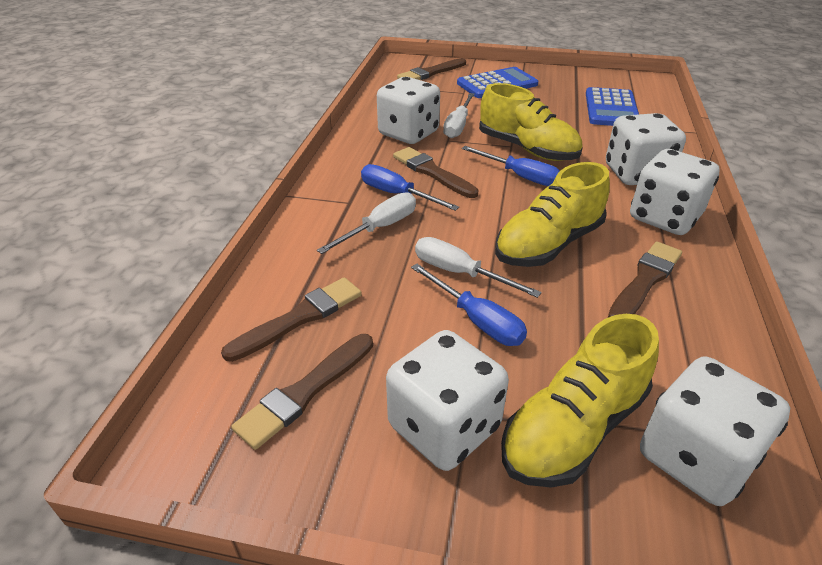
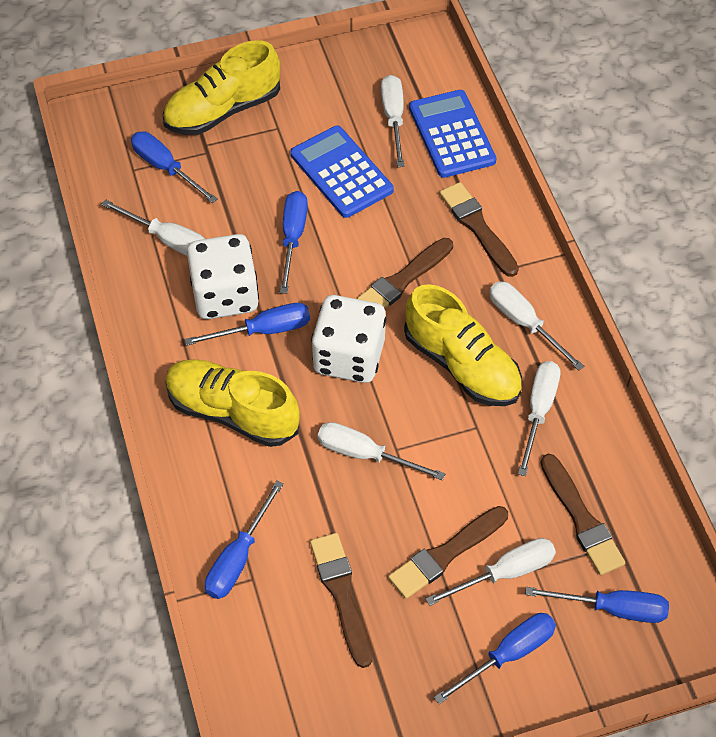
blue screwdriver: 3 -> 6
white dice: 5 -> 2
white screwdriver: 3 -> 6

